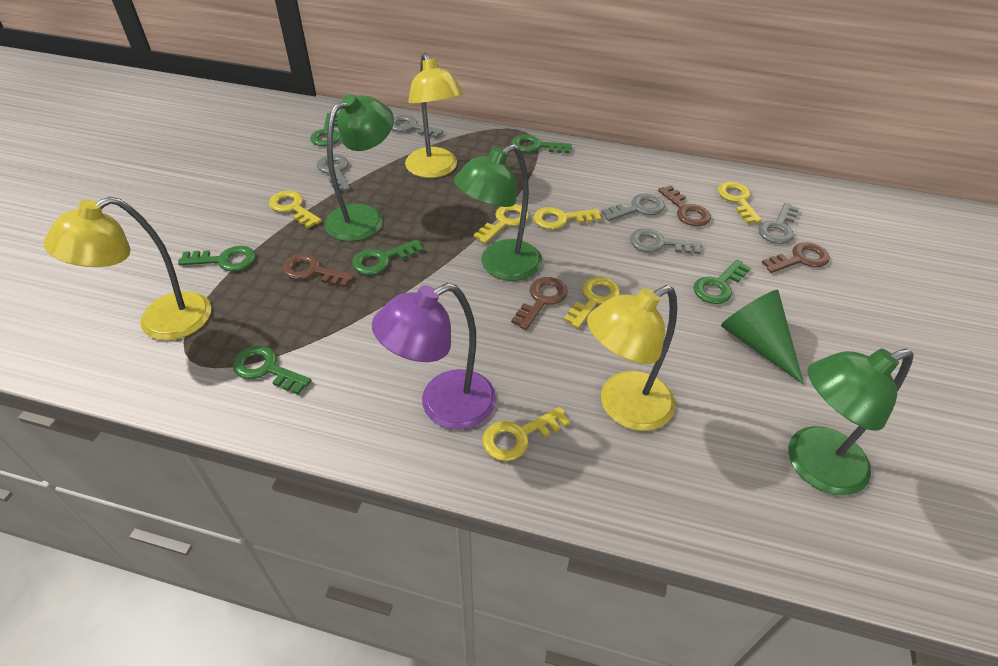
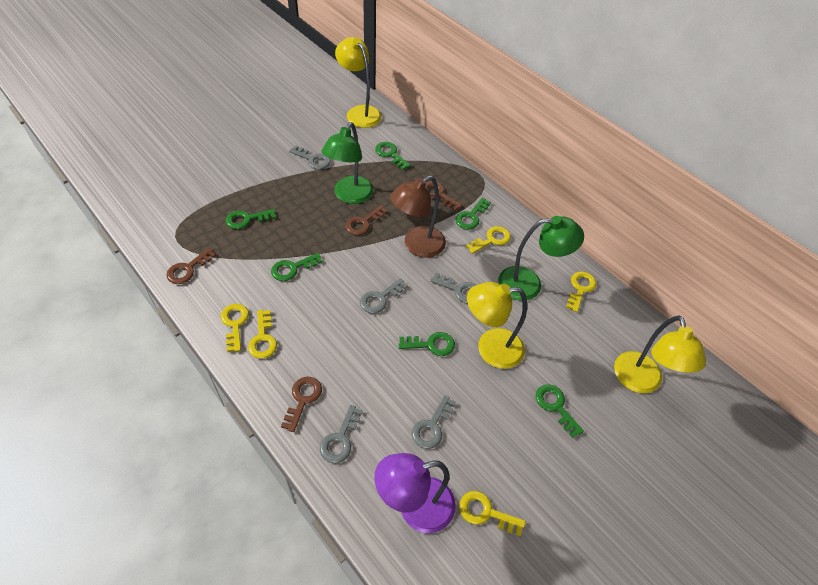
brown lamp: 0 -> 1
green cone: 1 -> 0
green lamp: 3 -> 2
yellow key: 6 -> 5

